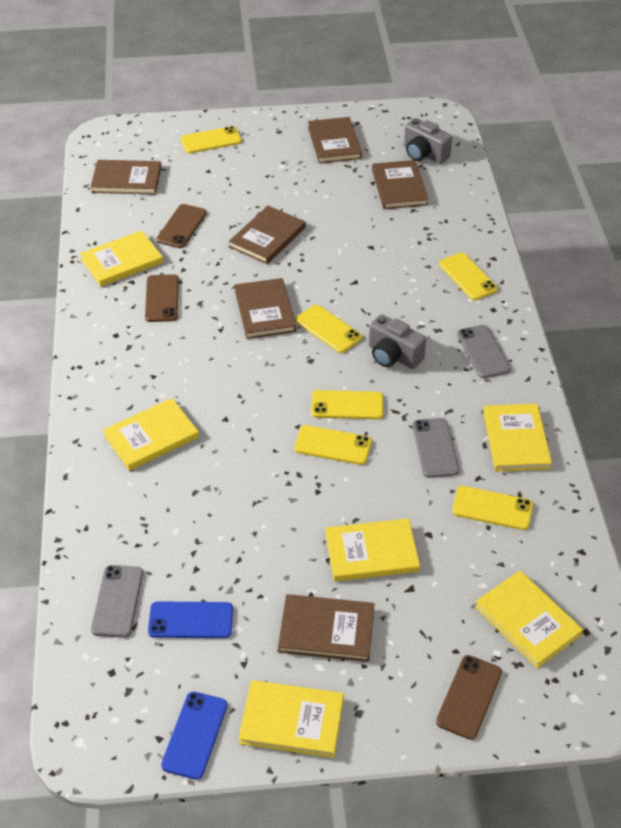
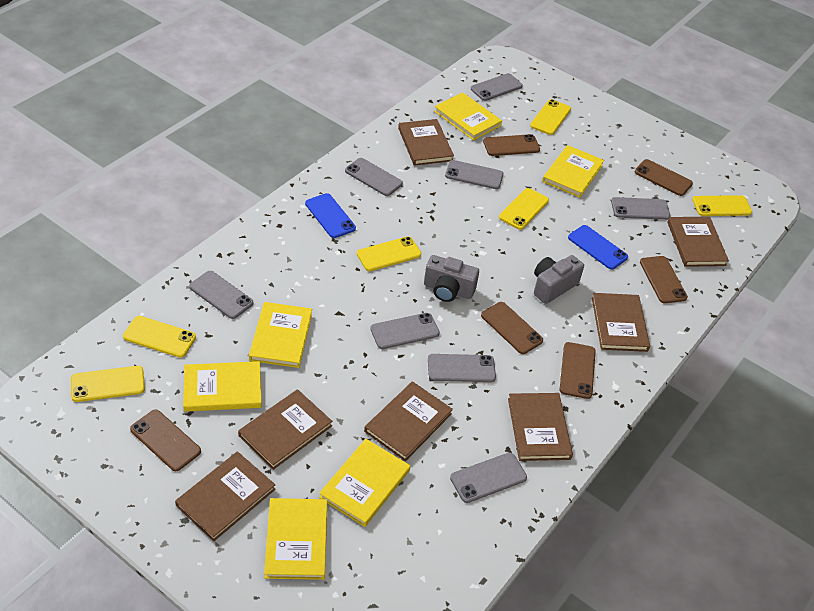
brown book: 6 -> 7
brown phone: 3 -> 6
grey phone: 3 -> 8

